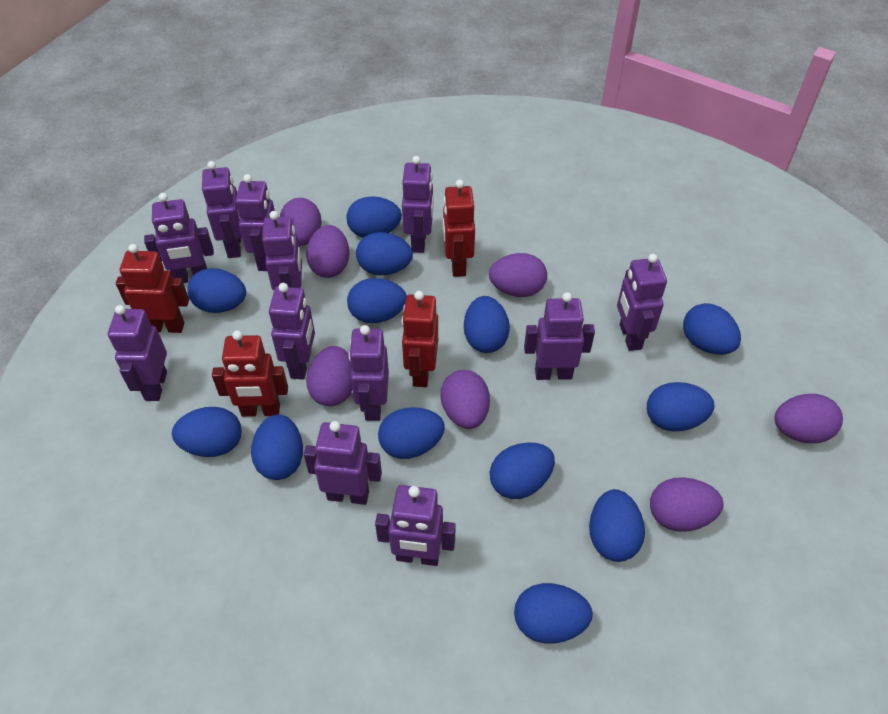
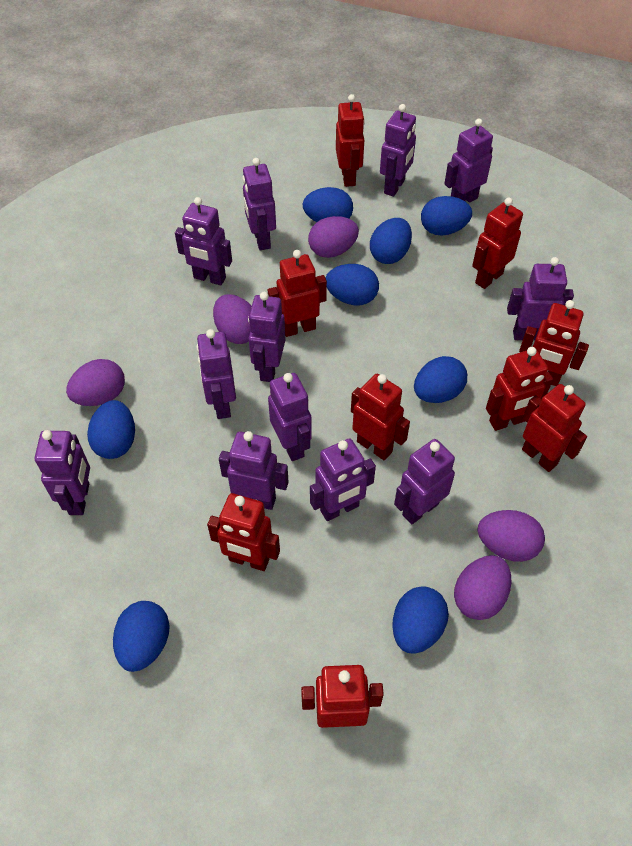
blue egg: 13 -> 8
purple egg: 7 -> 5
red robot: 4 -> 9

